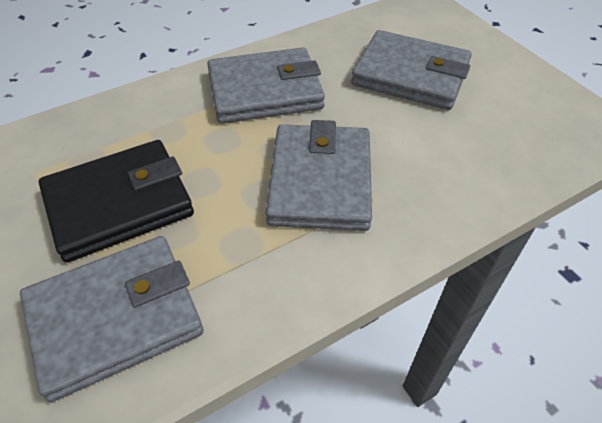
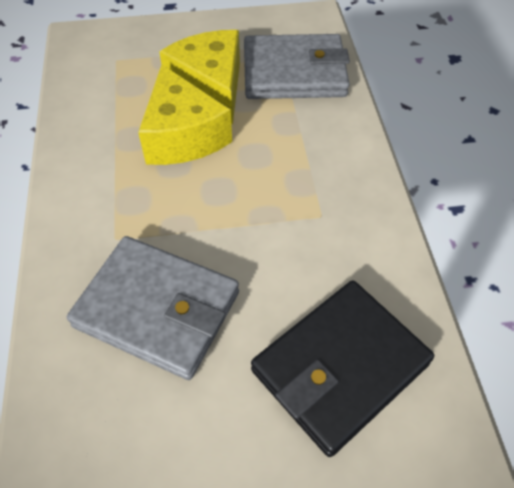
grey wallet: 4 -> 2
yellow cheese: 0 -> 2

